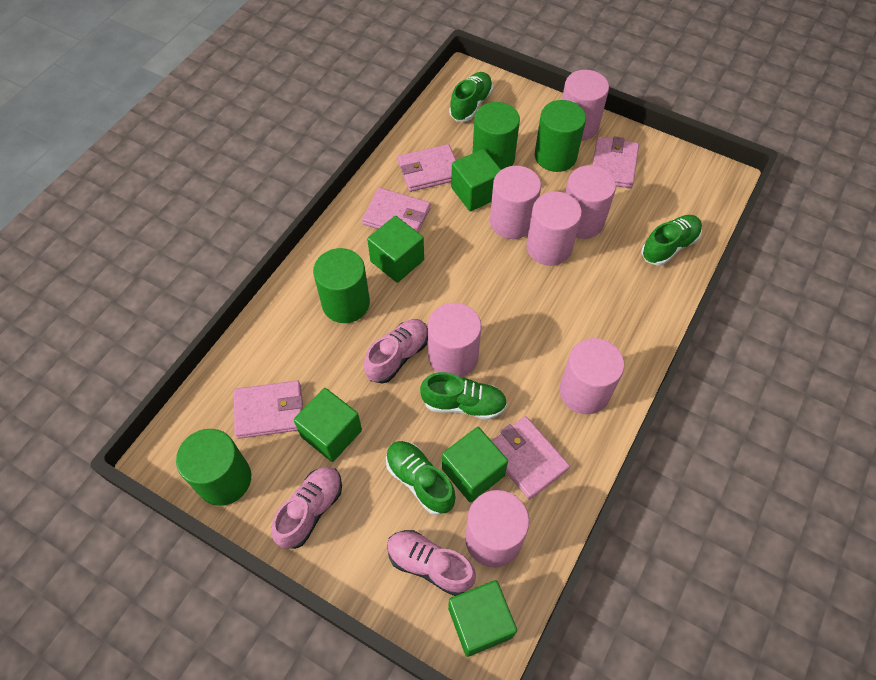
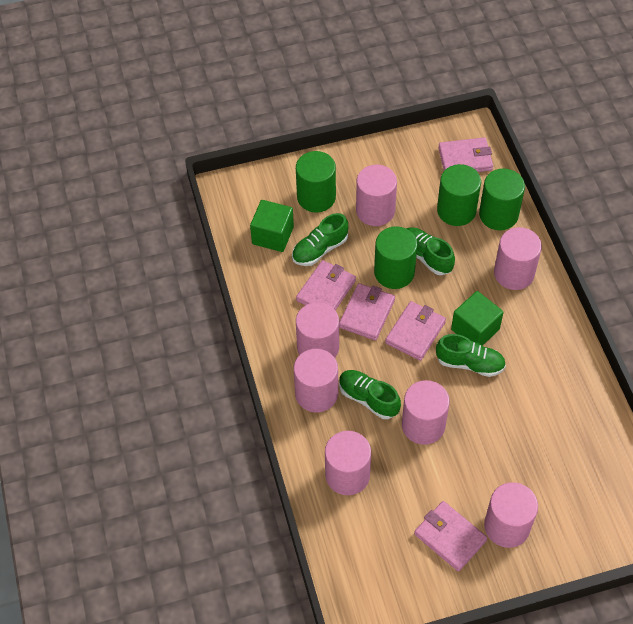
green cube: 5 -> 2
pink shoe: 3 -> 0

